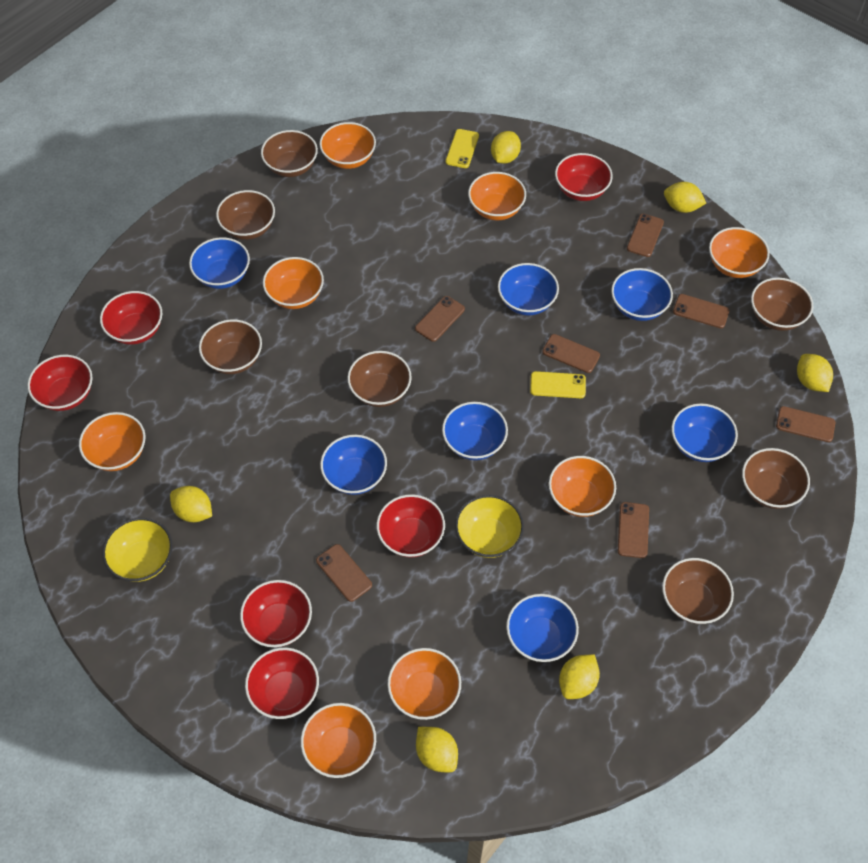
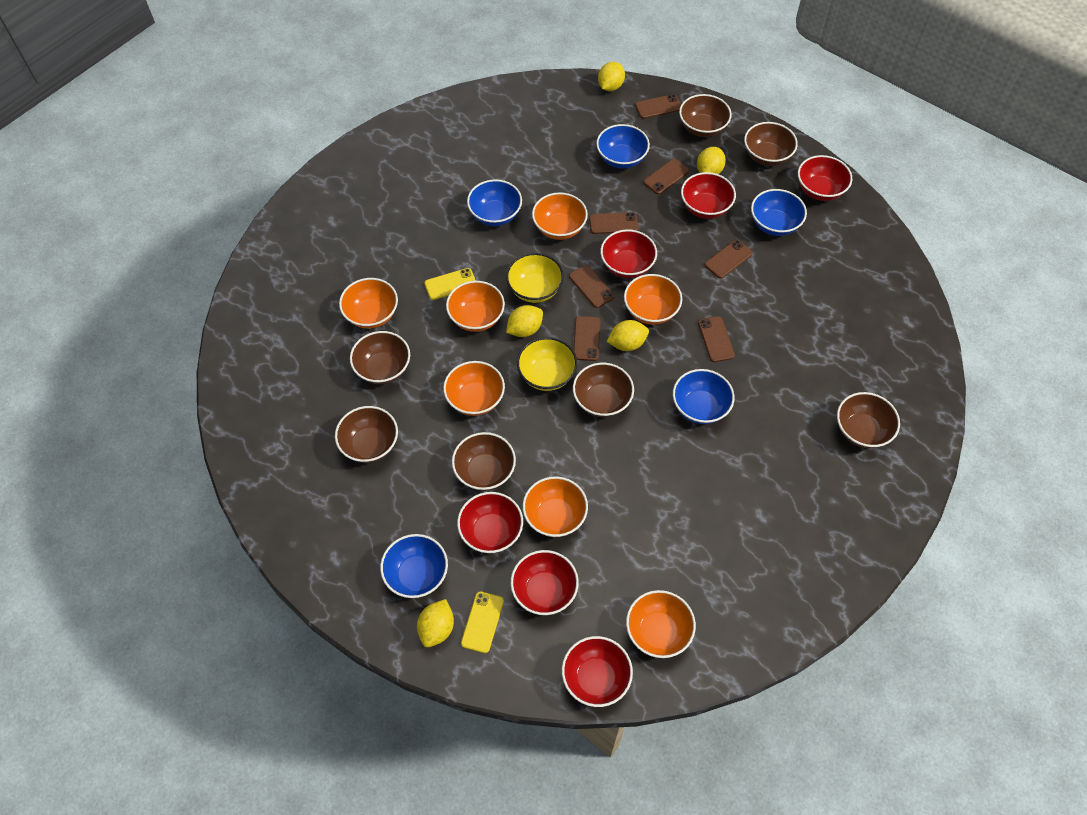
blue bowl: 7 -> 5
orange bowl: 8 -> 7
yellow lemon: 6 -> 5

